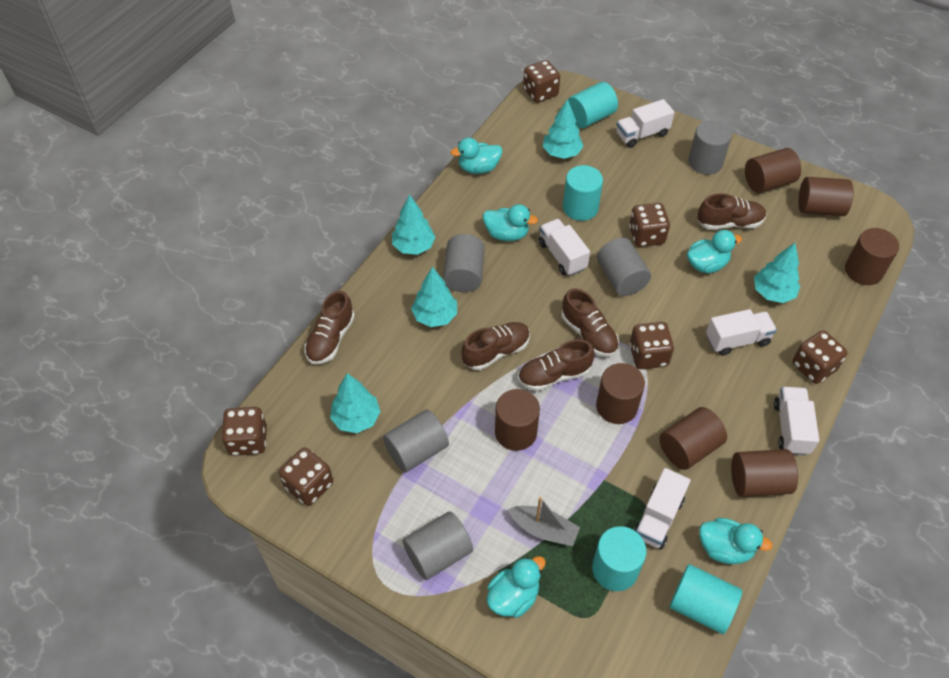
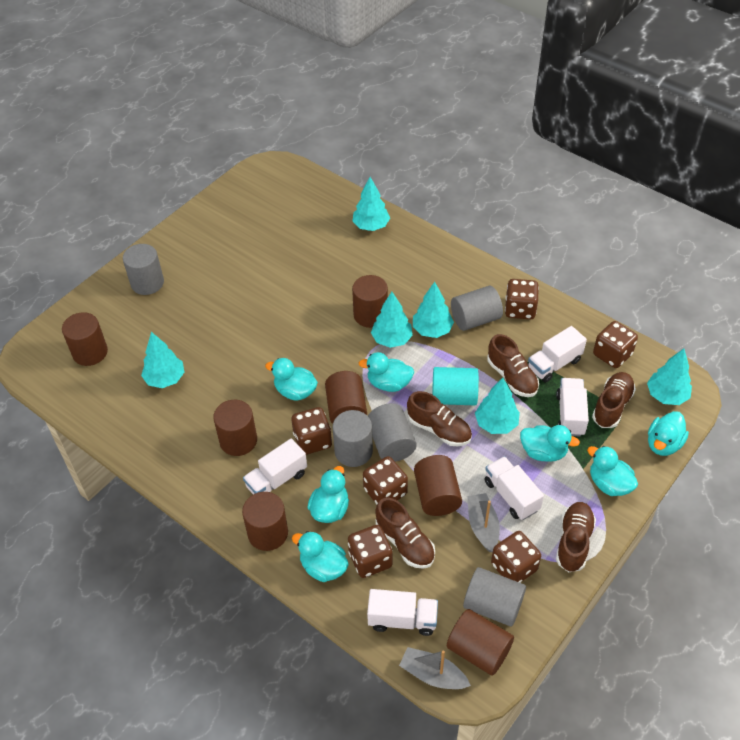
grey boat: 1 -> 2
turquoise cylinder: 4 -> 1
turquoise duck: 5 -> 7
turquoise tree: 5 -> 6

